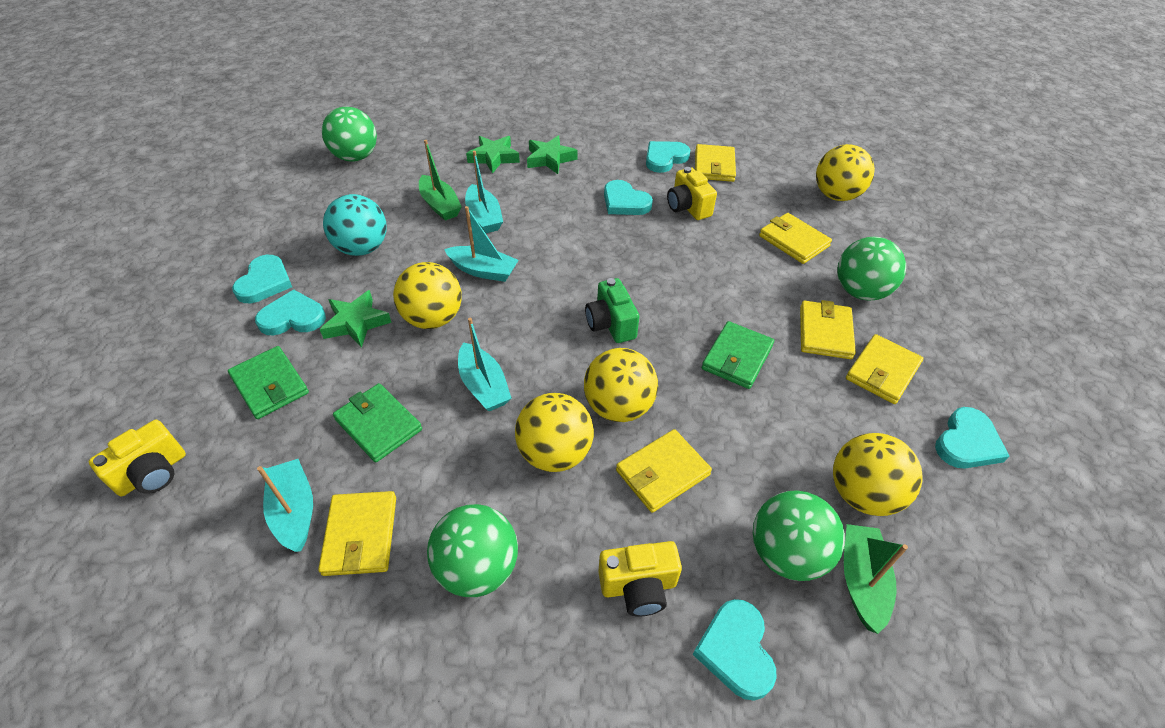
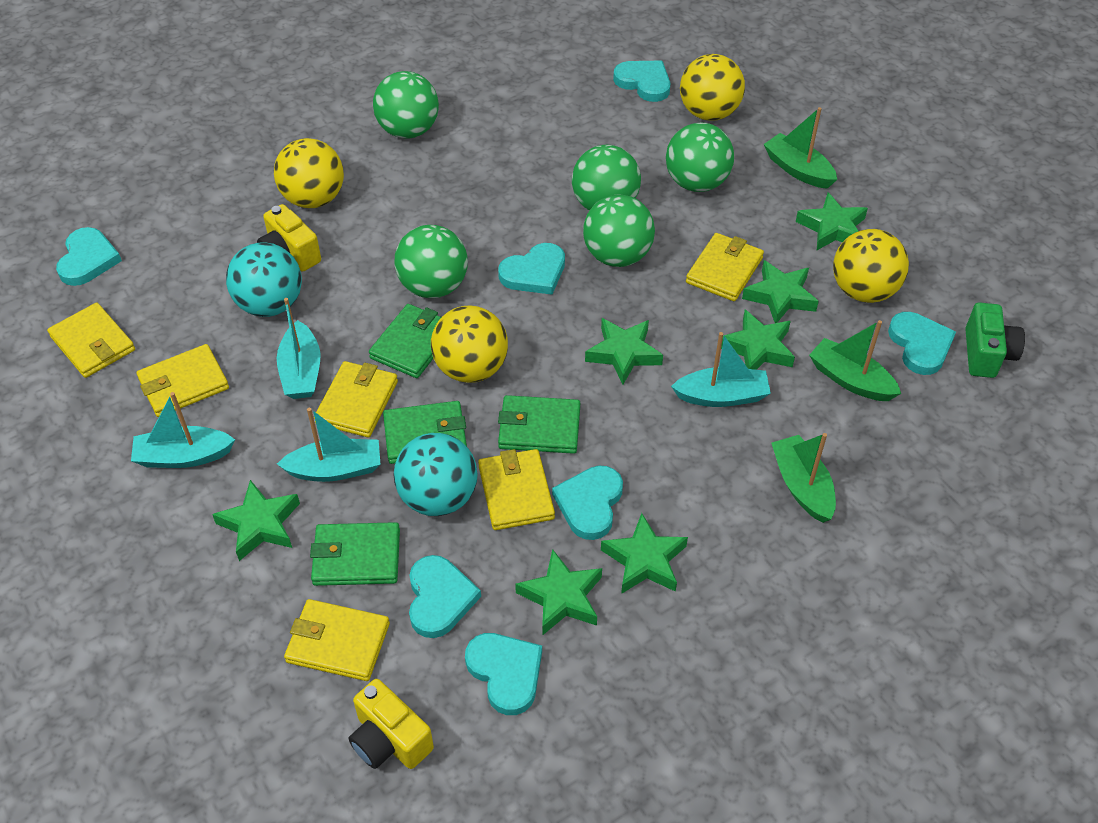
green ball: 4 -> 5
green boat: 2 -> 3
green star: 3 -> 7
green wallet: 3 -> 4
turquoise ball: 1 -> 2
turquoise heart: 6 -> 7
yellow ball: 5 -> 4
yellow camera: 3 -> 2

